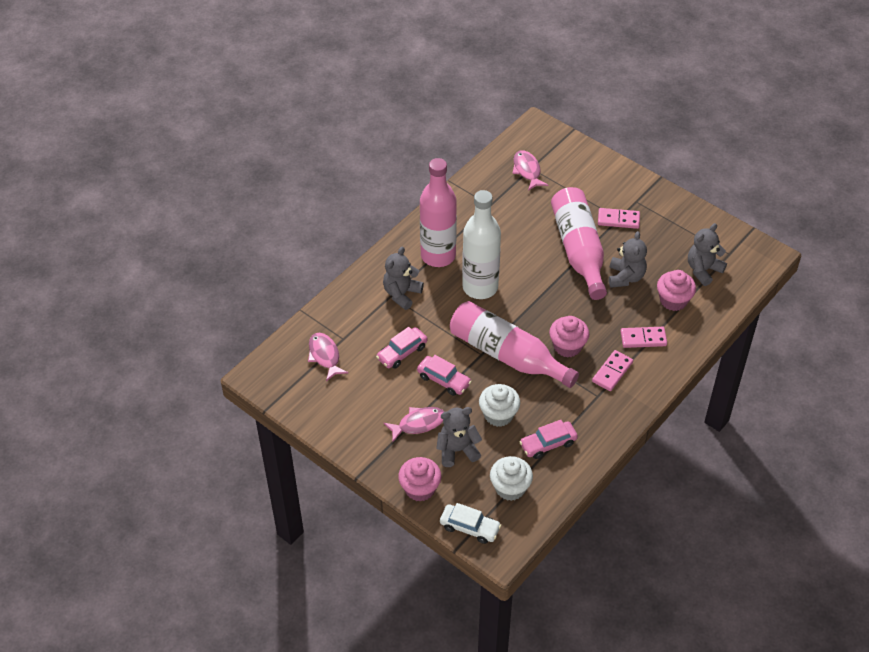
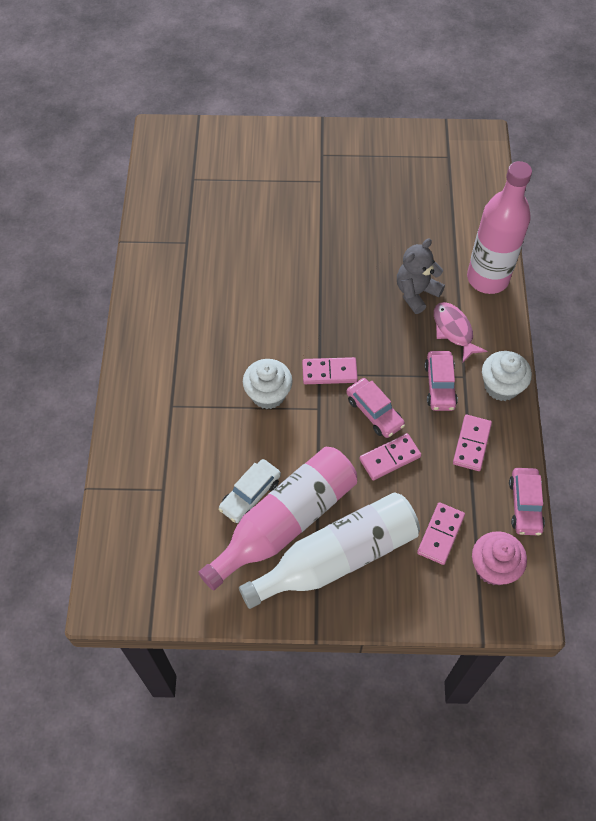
grey teddy bear: 4 -> 1
pink bottle: 3 -> 2
pink cupcake: 3 -> 1
pink domino: 3 -> 4
pink fish: 3 -> 1

